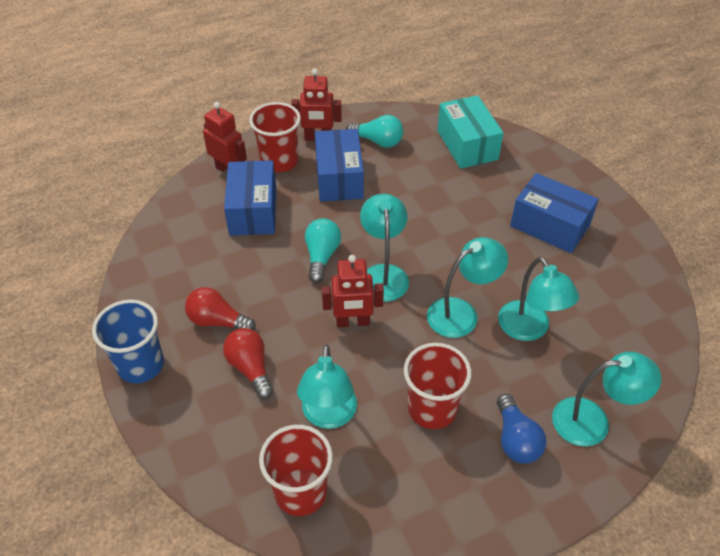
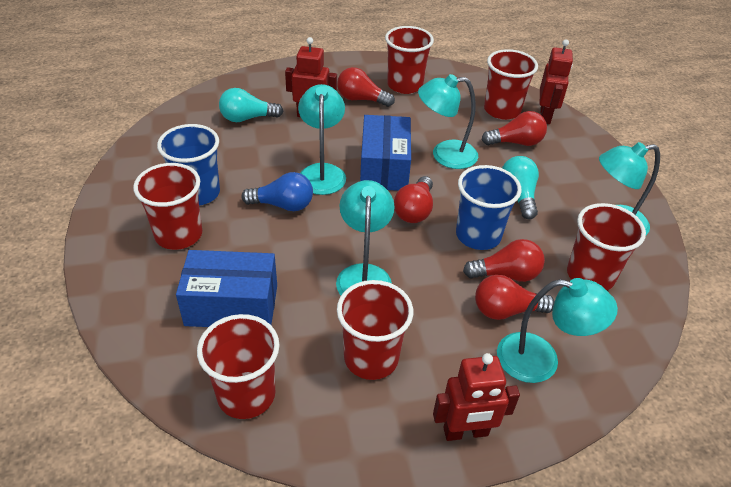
blue box: 3 -> 2
blue cup: 1 -> 2
red cup: 3 -> 6
red light bulb: 2 -> 5
turquoise box: 1 -> 0

